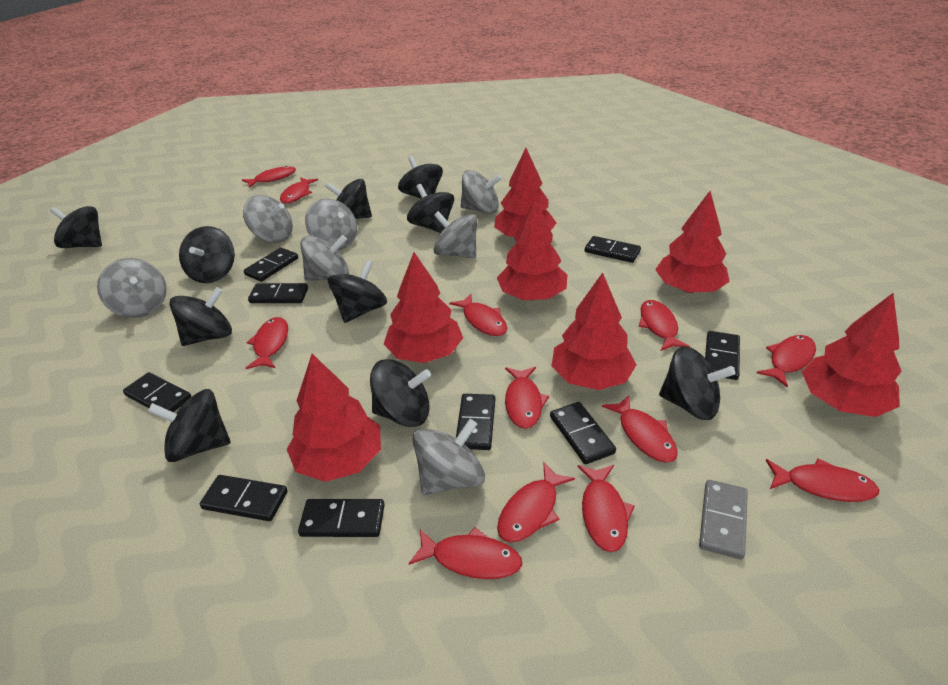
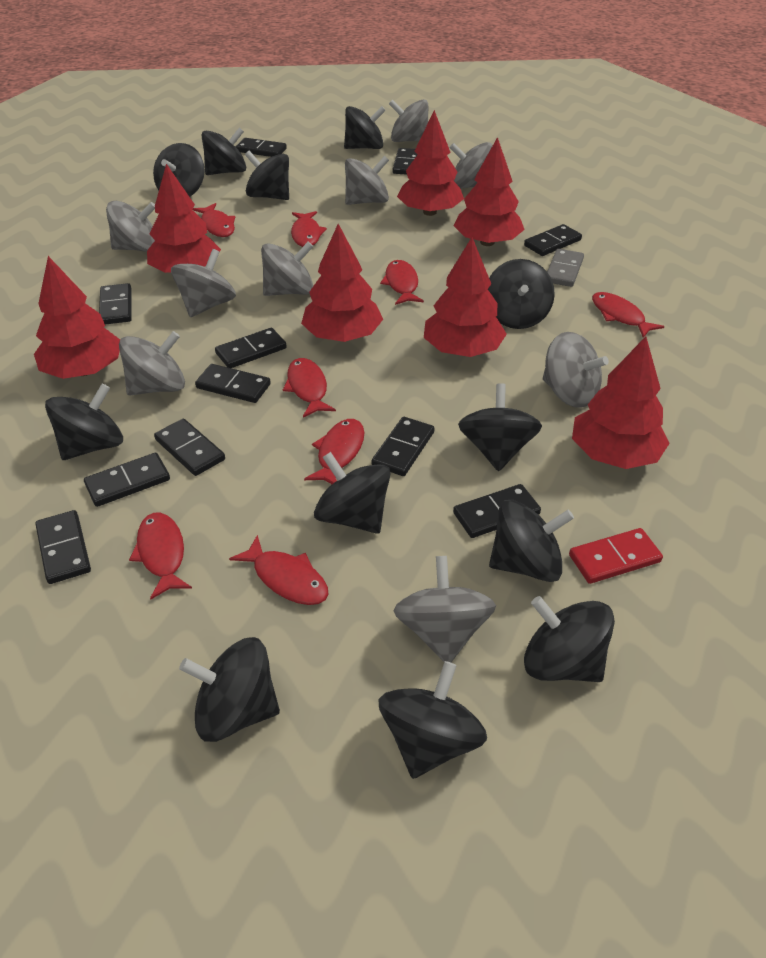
black domino: 9 -> 11
black spinning top: 10 -> 12
grey spinning top: 7 -> 9
red domino: 0 -> 1
red fish: 12 -> 8

